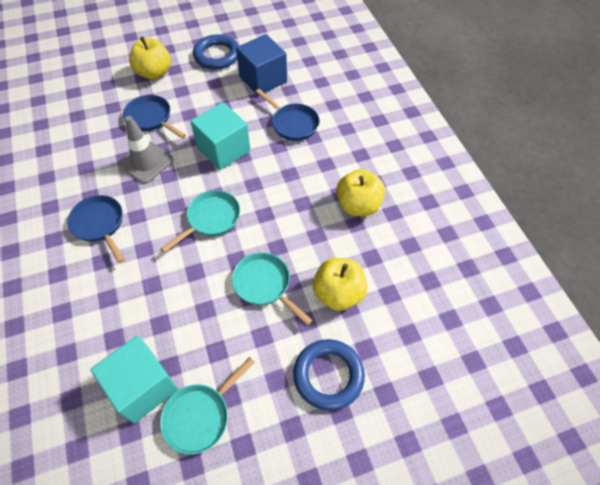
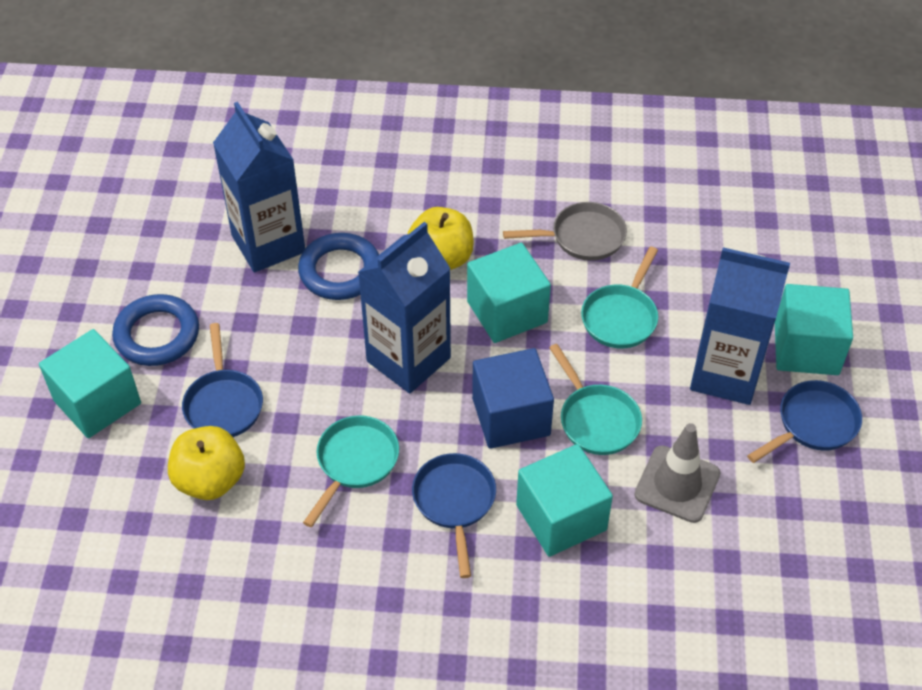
blue carton: 0 -> 3
grey pan: 0 -> 1
turquoise cube: 2 -> 4
yellow apple: 3 -> 2

